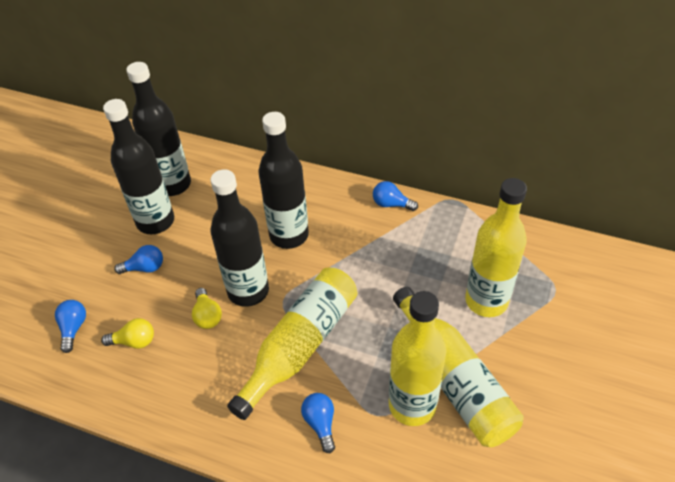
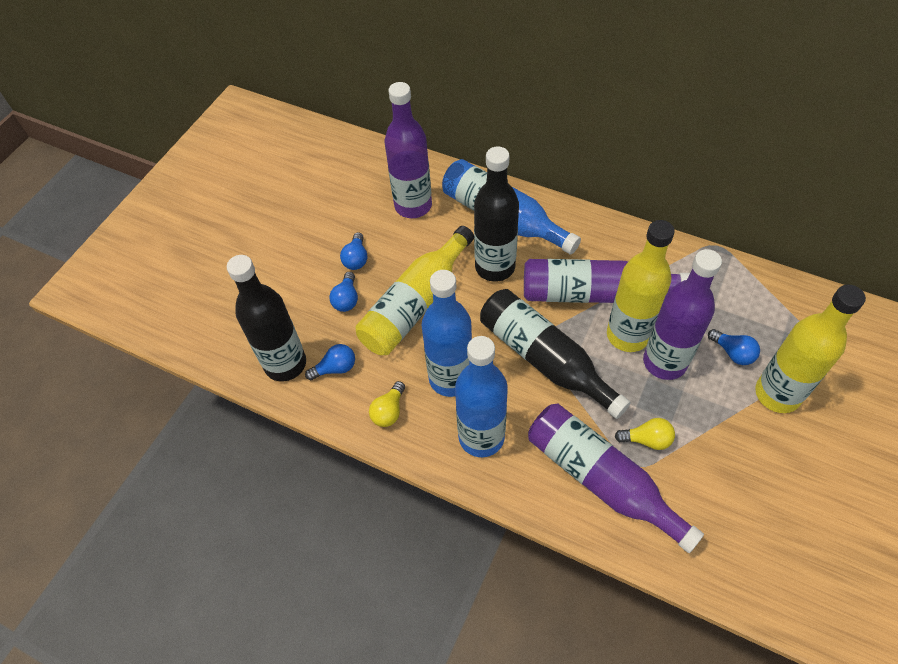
black bottle: 4 -> 3
blue bottle: 0 -> 3
purple bottle: 0 -> 4
yellow bottle: 4 -> 3

